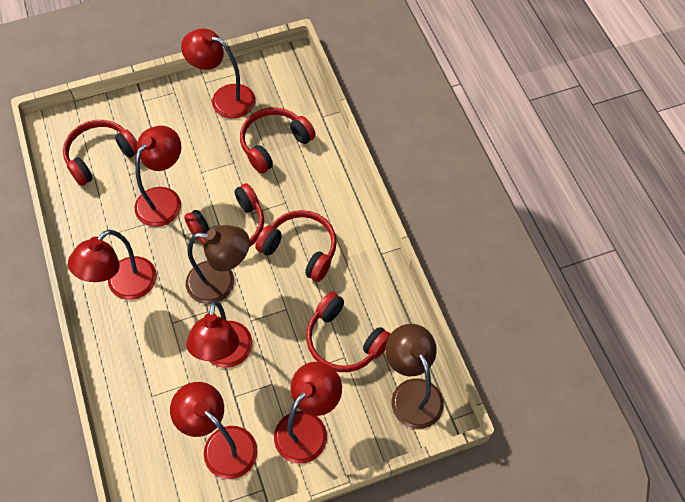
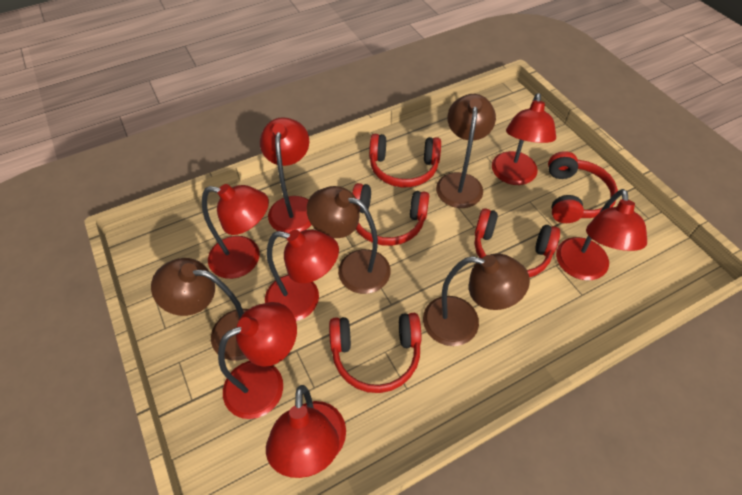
brown lamp: 2 -> 4
red lamp: 6 -> 7

